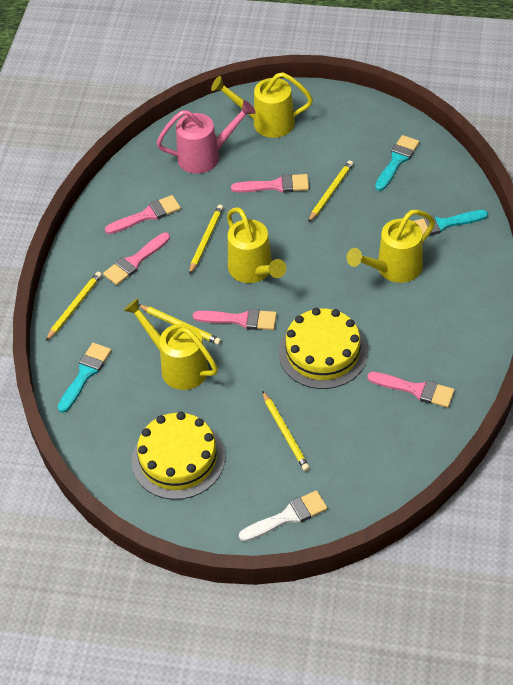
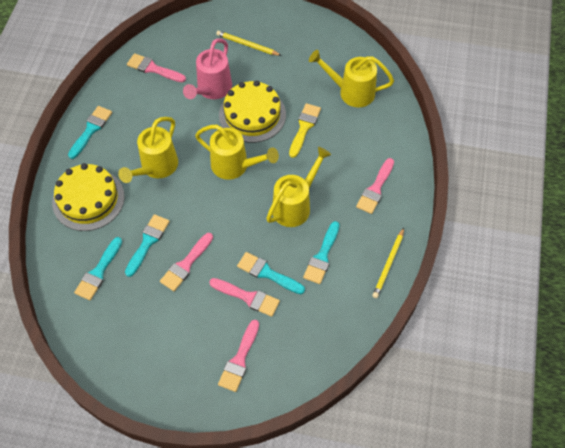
turquoise brush: 3 -> 5
white brush: 1 -> 0
yellow brush: 0 -> 1
yellow pencil: 5 -> 2

